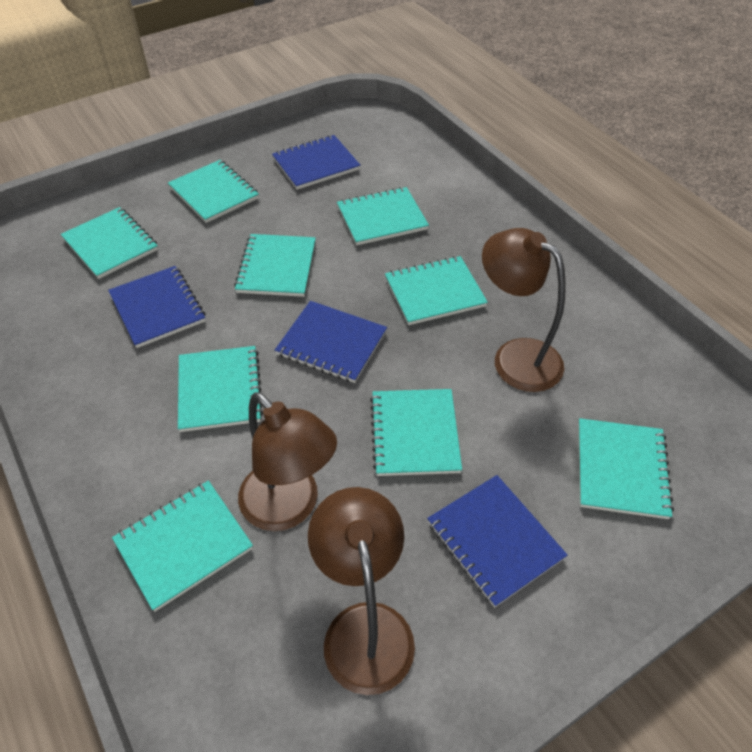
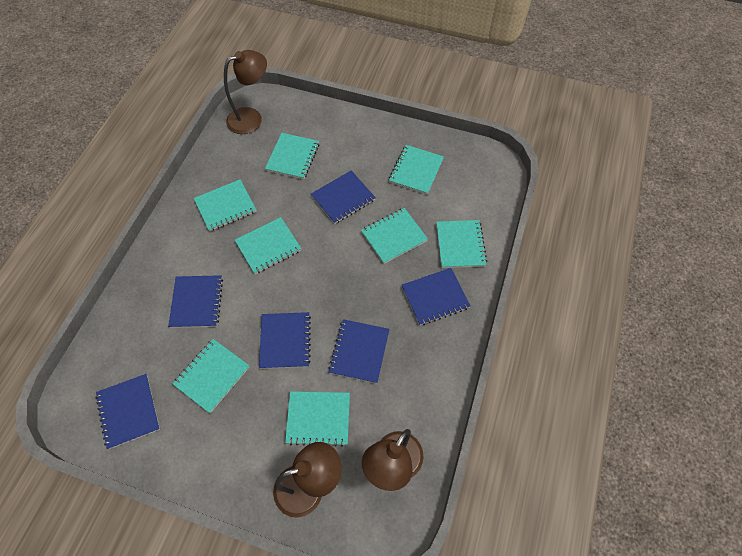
blue notebook: 4 -> 6
turquoise notebook: 9 -> 8

